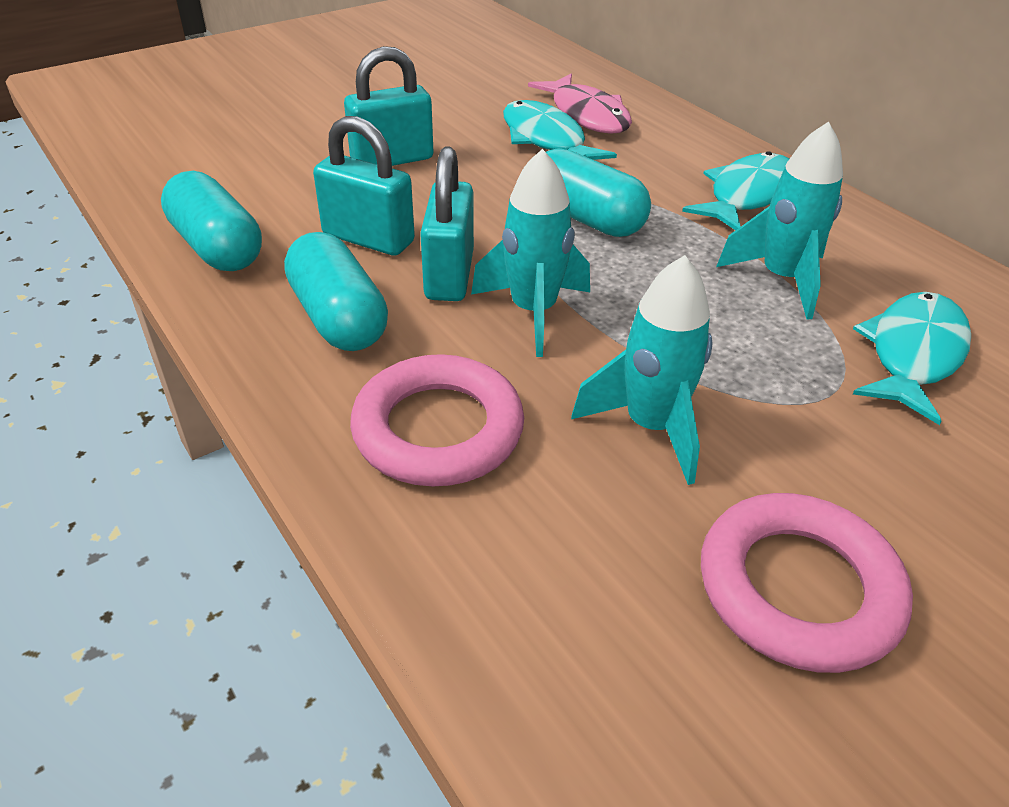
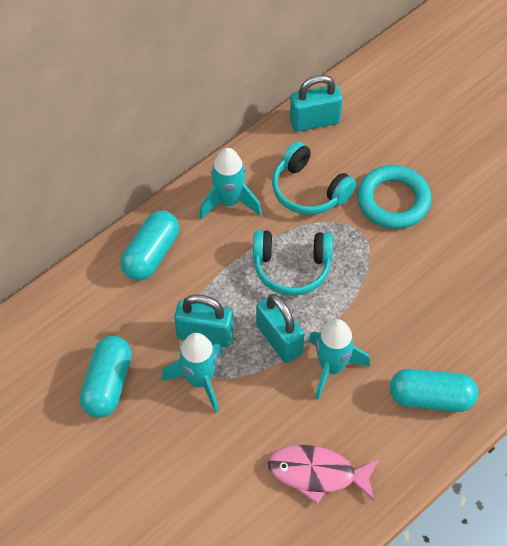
pink ring: 2 -> 0
turquoise fish: 3 -> 0
turquoise headphones: 0 -> 2
turquoise ring: 0 -> 1

